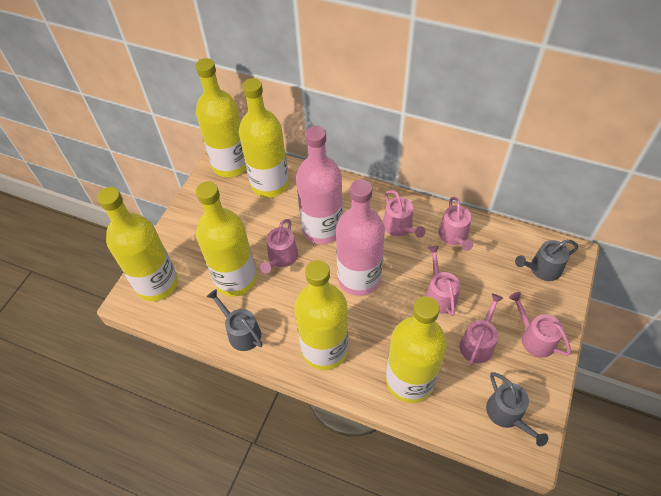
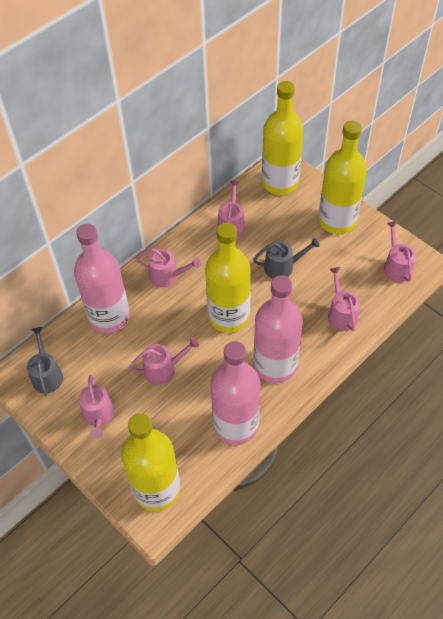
grey watering can: 3 -> 2
pink bottle: 2 -> 3
yellow bottle: 6 -> 4

